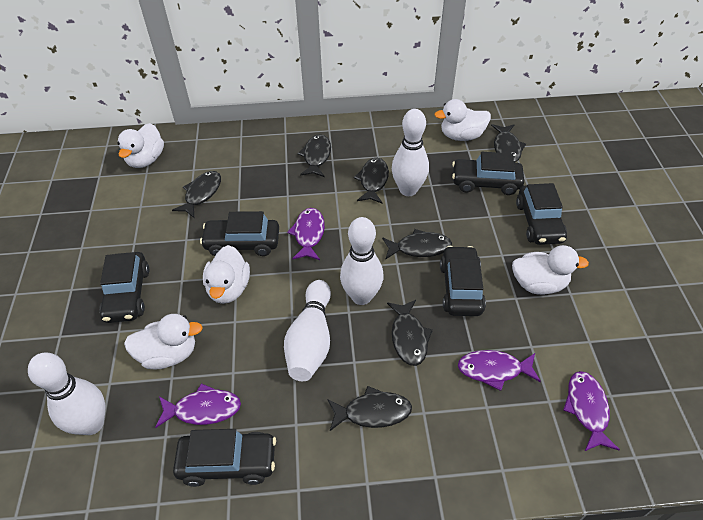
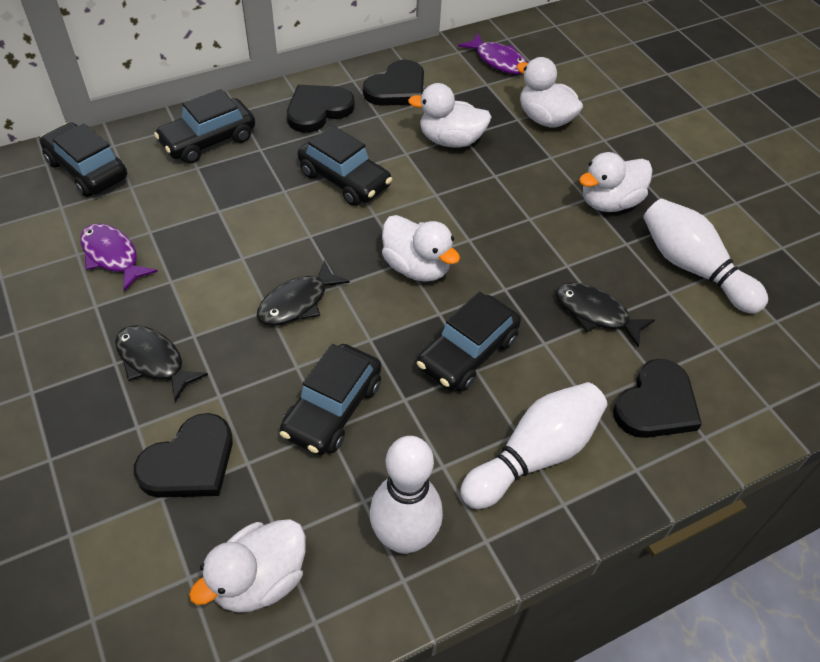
black car: 6 -> 5
black fish: 7 -> 3
black heart: 0 -> 4
purple fish: 4 -> 2
white bowling pin: 4 -> 3

